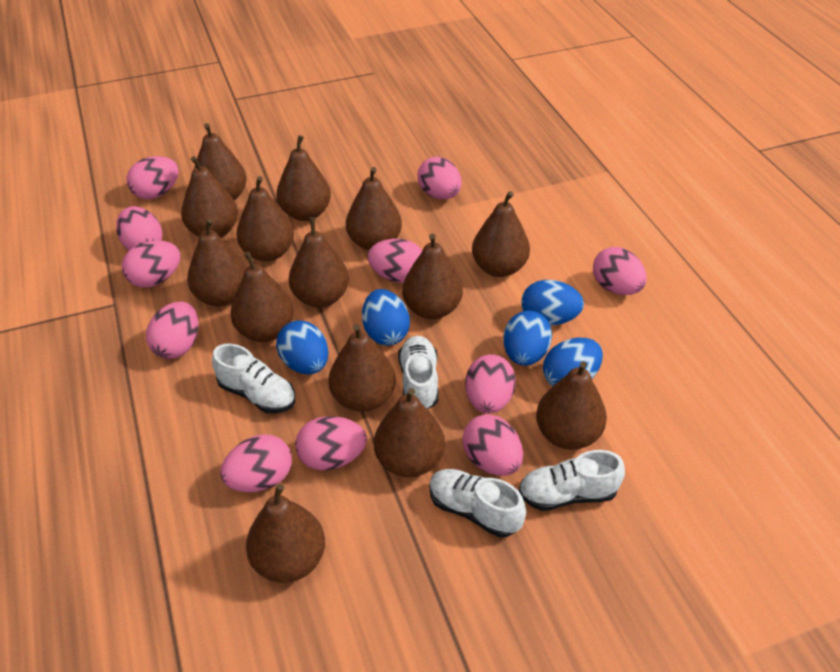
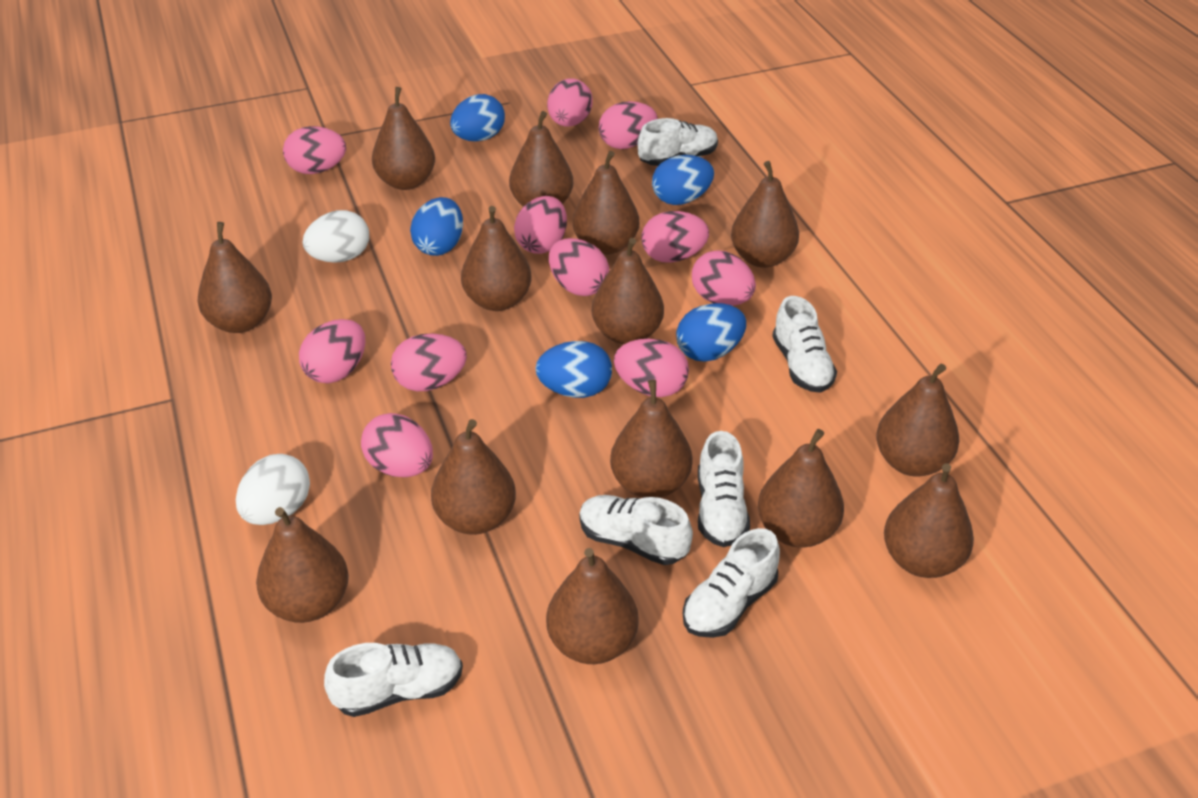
white egg: 0 -> 2
white shoe: 4 -> 6

